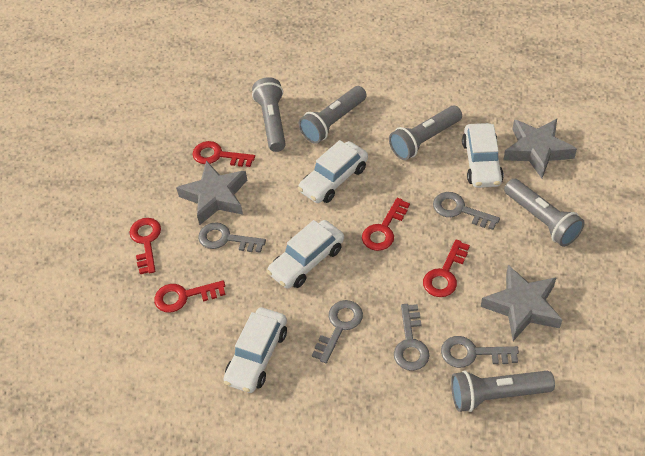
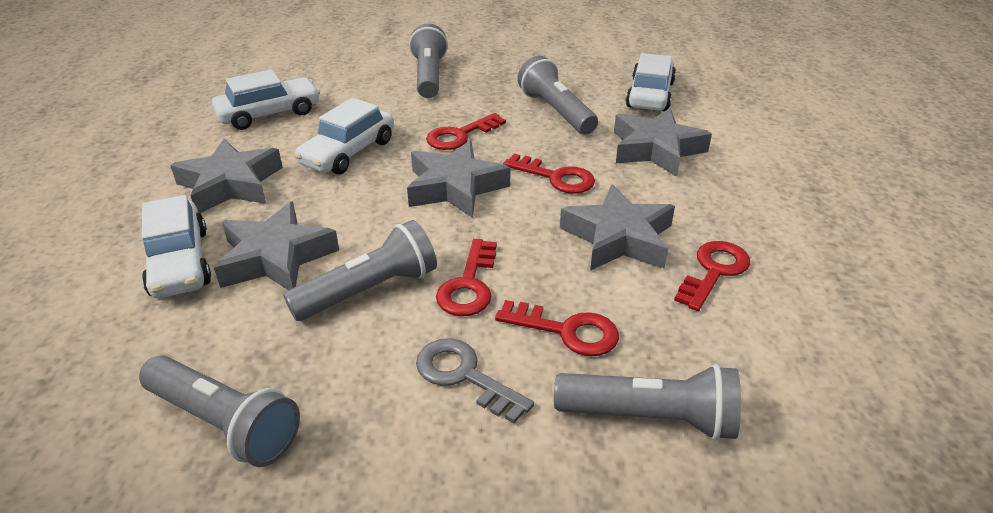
grey key: 5 -> 1
grey star: 3 -> 5

